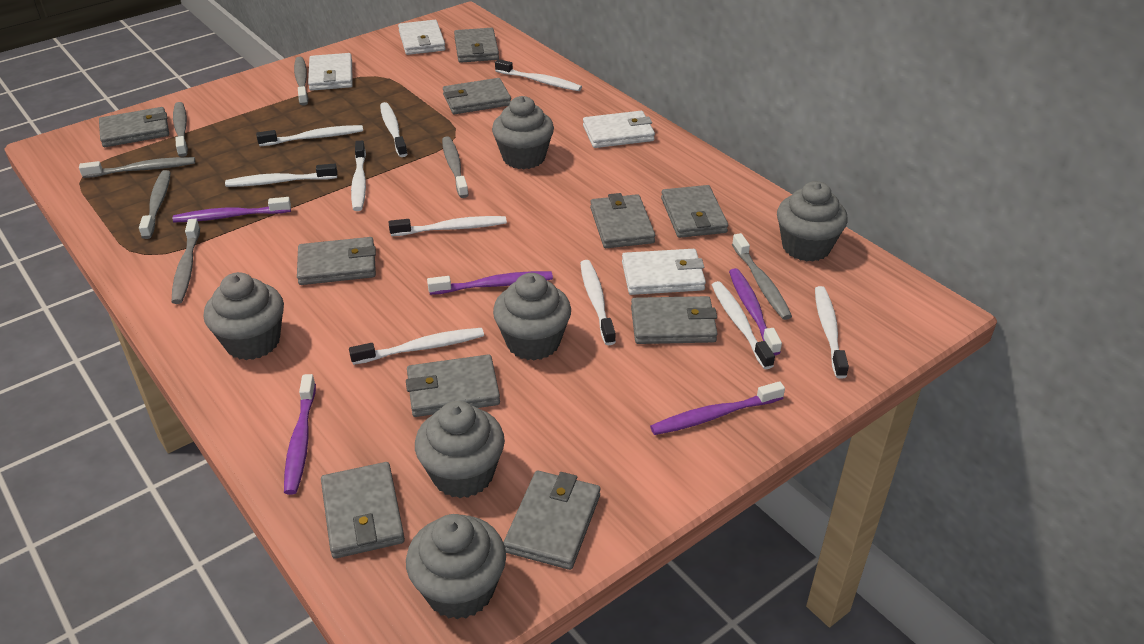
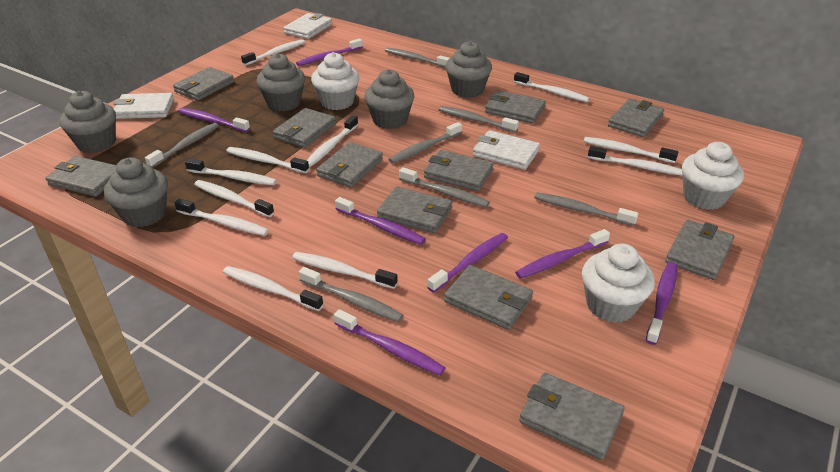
grey cupcake: 6 -> 5
grey wallet: 10 -> 11
purple toothbrush: 5 -> 7
white cupcake: 0 -> 3
white toothbrush: 10 -> 11
white wallet: 4 -> 3

